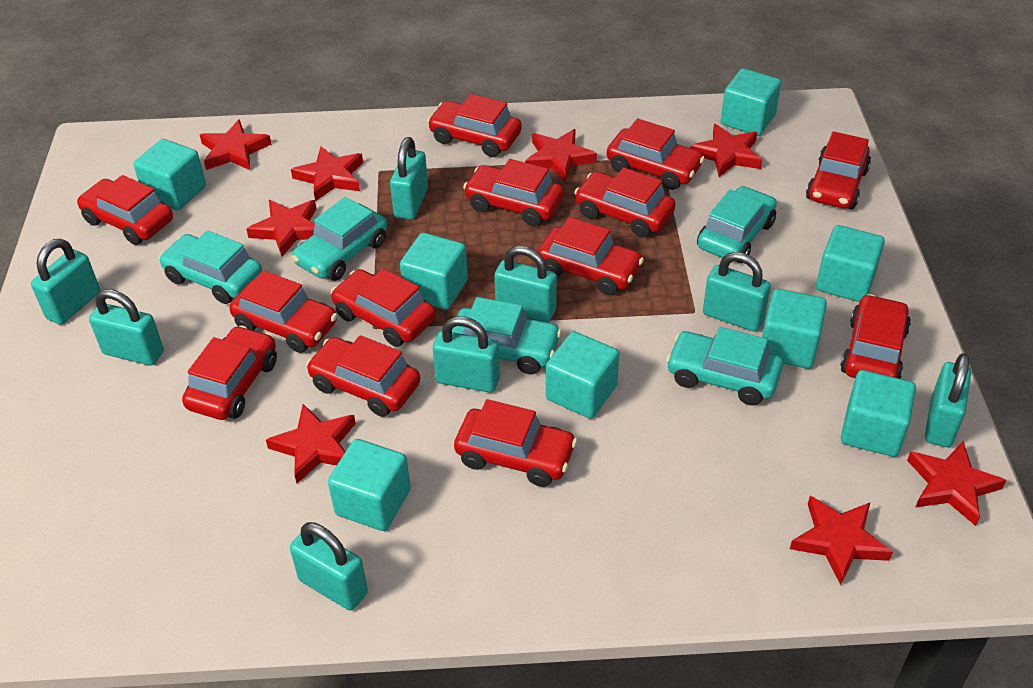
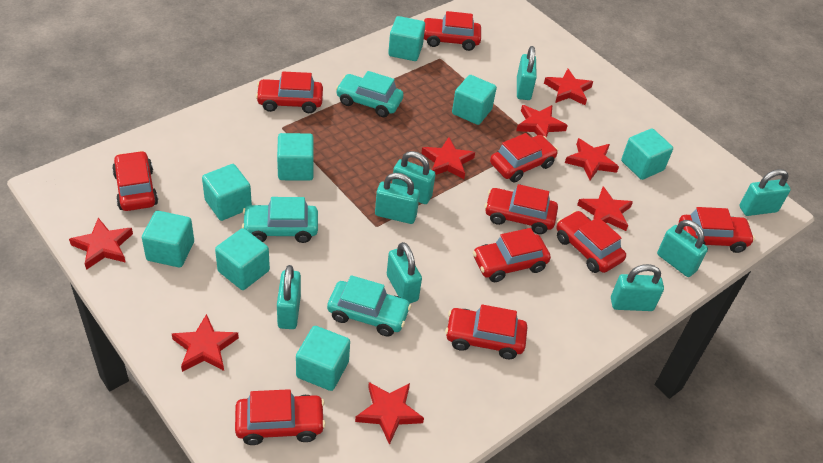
red car: 13 -> 10
turquoise car: 5 -> 3

